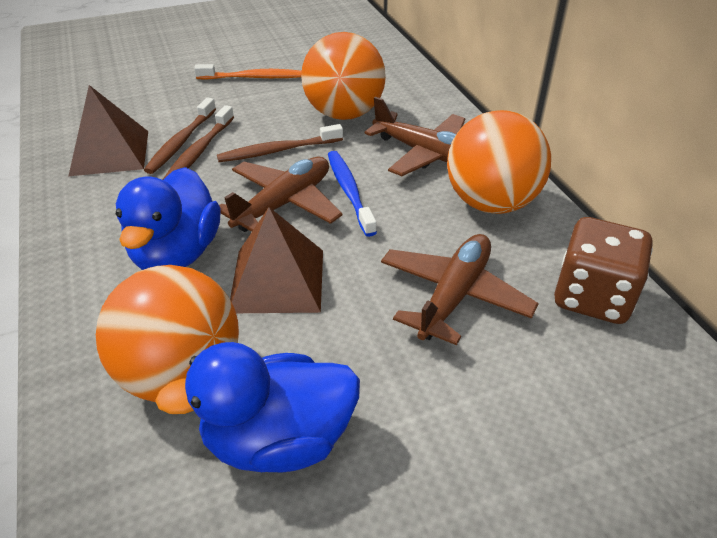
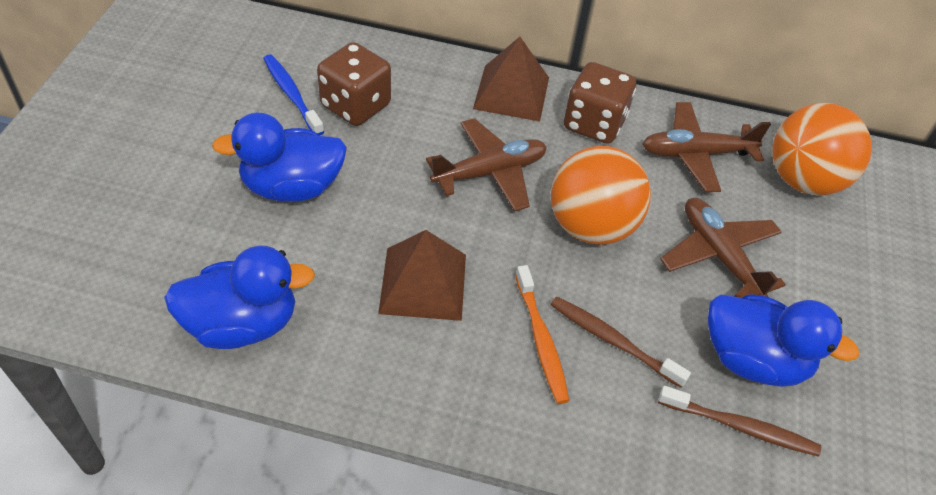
blue duck: 2 -> 3
brown dice: 1 -> 2
brown toothbrush: 3 -> 2
orange ball: 3 -> 2

